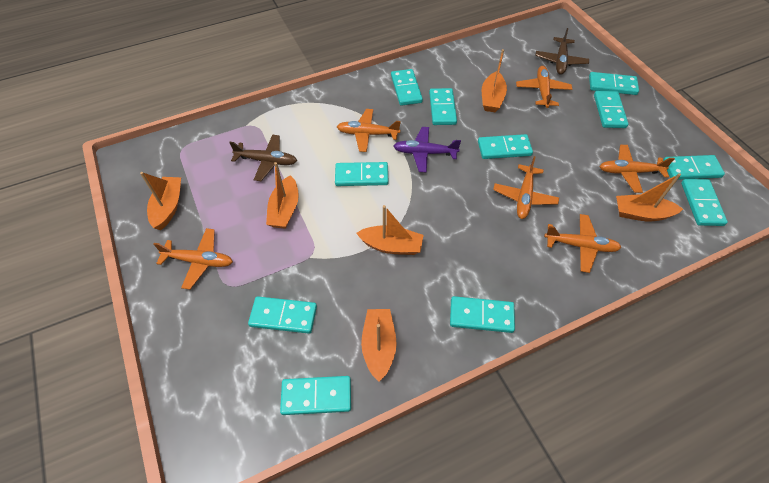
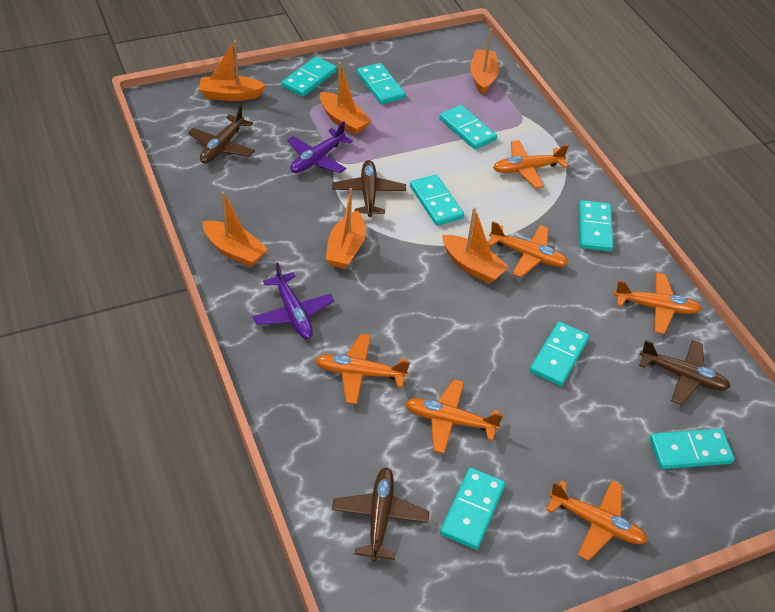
brown plane: 2 -> 4
purple plane: 1 -> 2
turquoise domino: 11 -> 8

